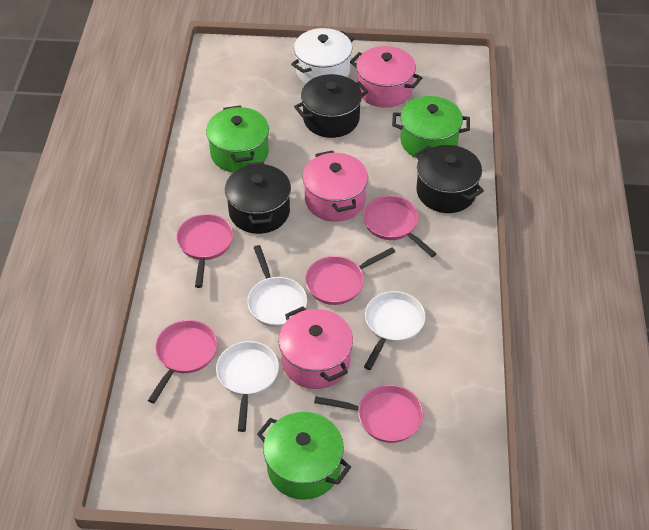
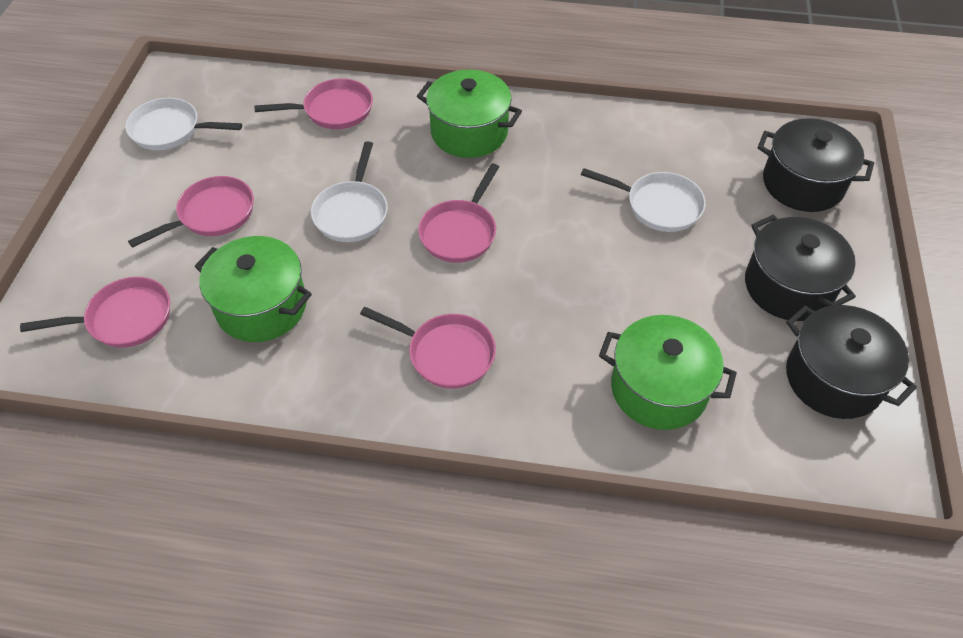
pink pot: 3 -> 0
white pot: 1 -> 0

